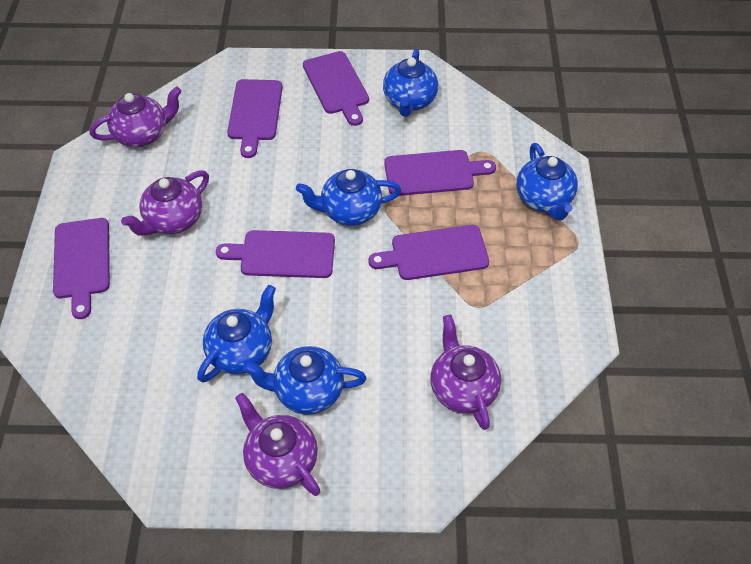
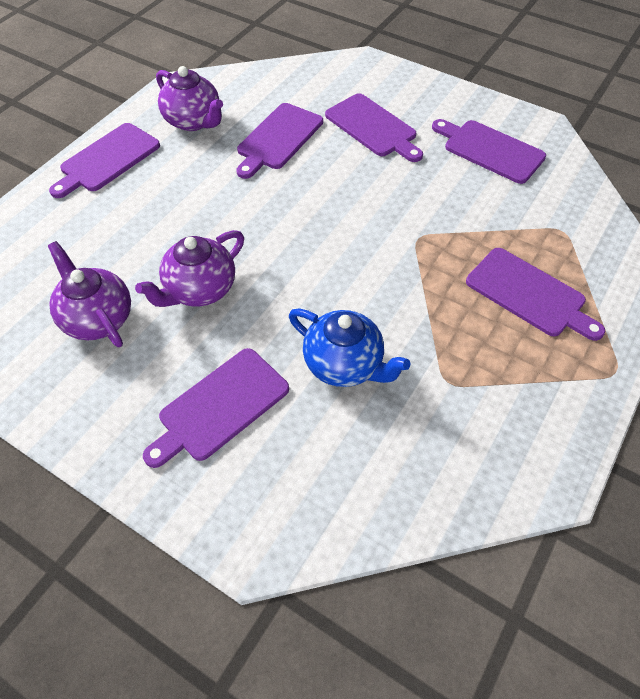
blue teapot: 5 -> 1
purple teapot: 4 -> 3

